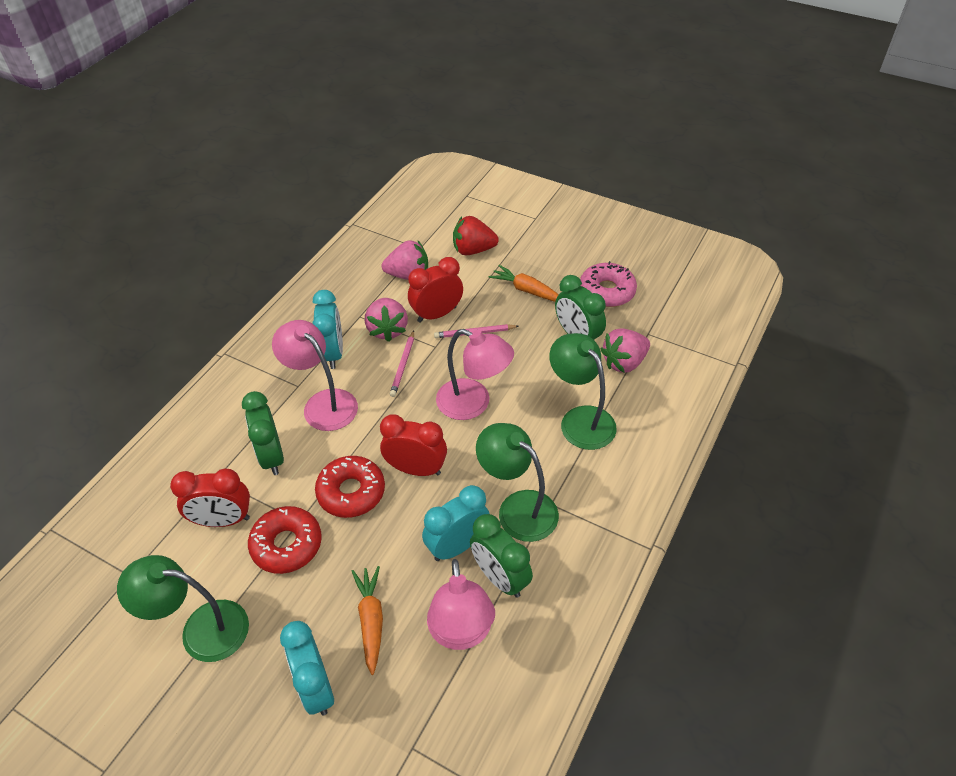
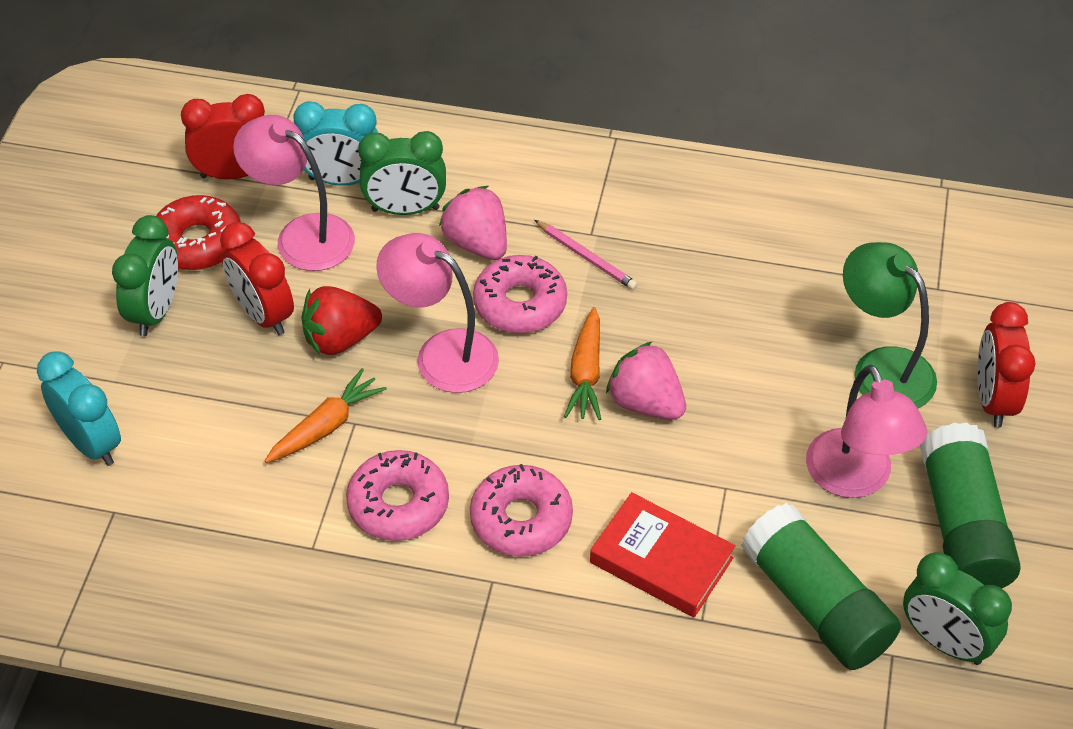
green glue stick: 0 -> 2
green lamp: 3 -> 1
pink donut: 1 -> 3
pink pencil: 2 -> 1
pink strawberry: 3 -> 2
red book: 0 -> 1
red donut: 2 -> 1
turquoise clock: 3 -> 2

